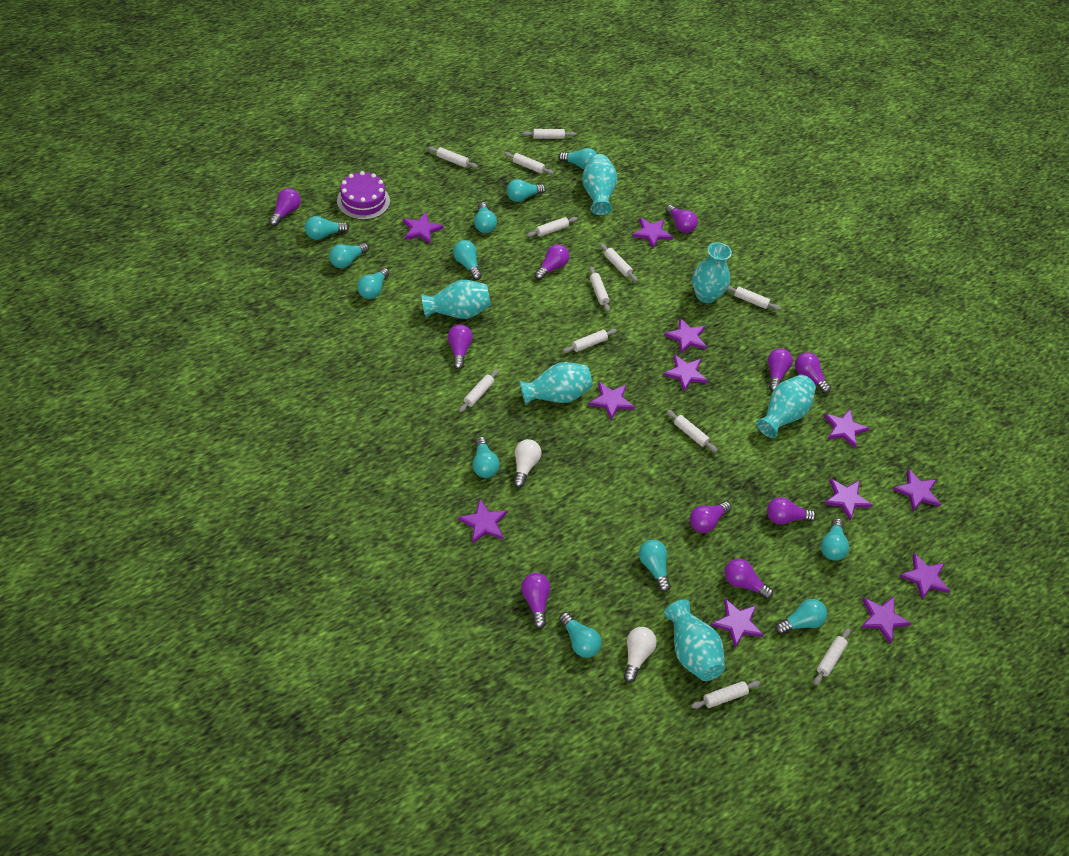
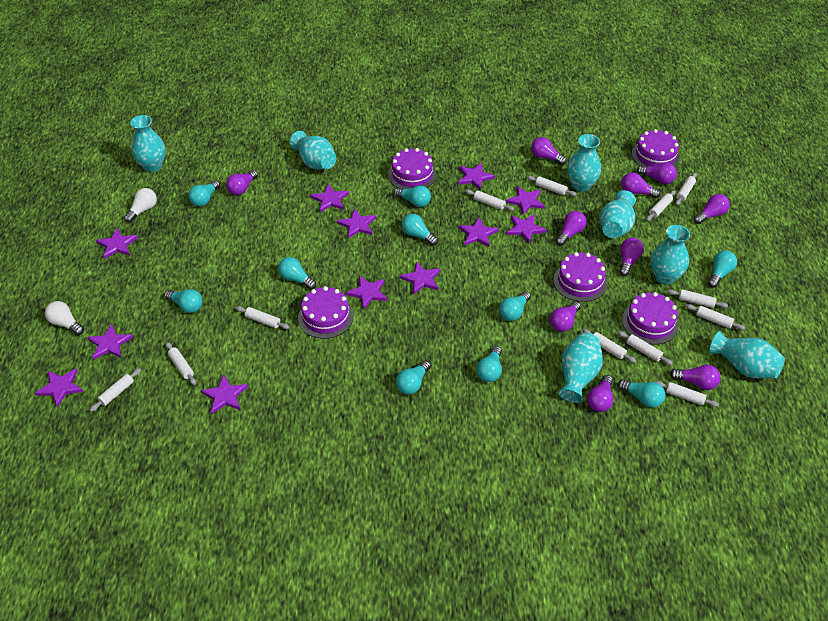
purple cake: 1 -> 5
turquoise light bulb: 12 -> 10
turquoise vase: 6 -> 7

